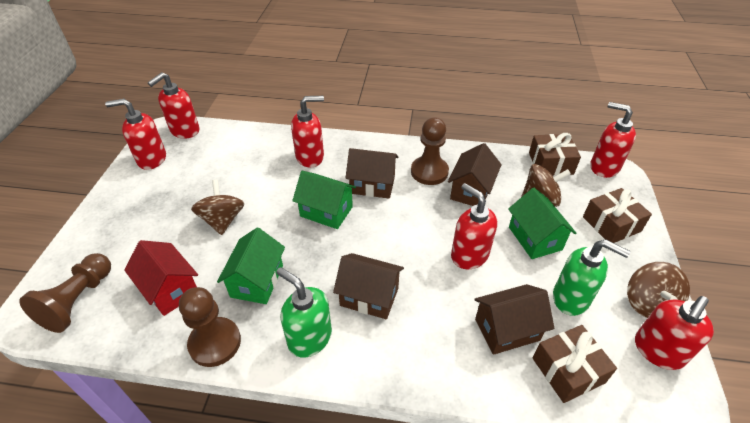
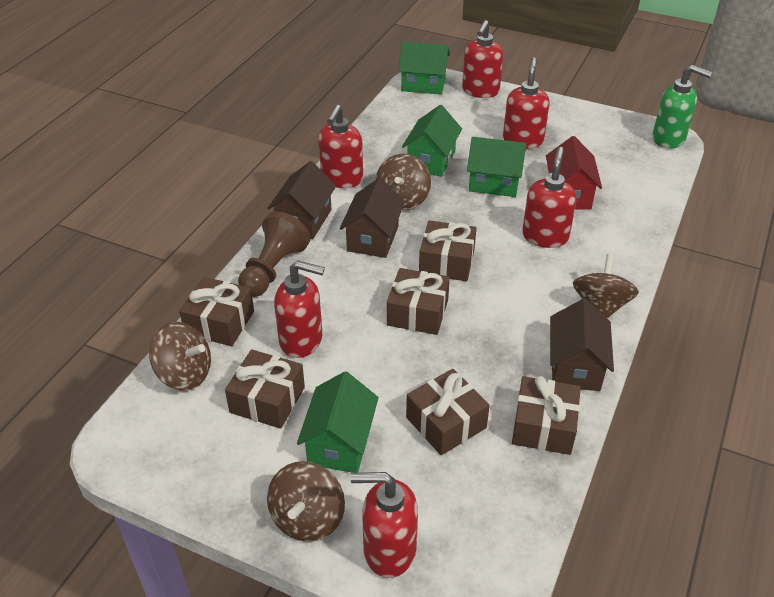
brown gift: 3 -> 6
brown house: 4 -> 3
brown pawn: 3 -> 1
brown spinning top: 3 -> 4
green house: 3 -> 4
green soap dispenser: 2 -> 1

